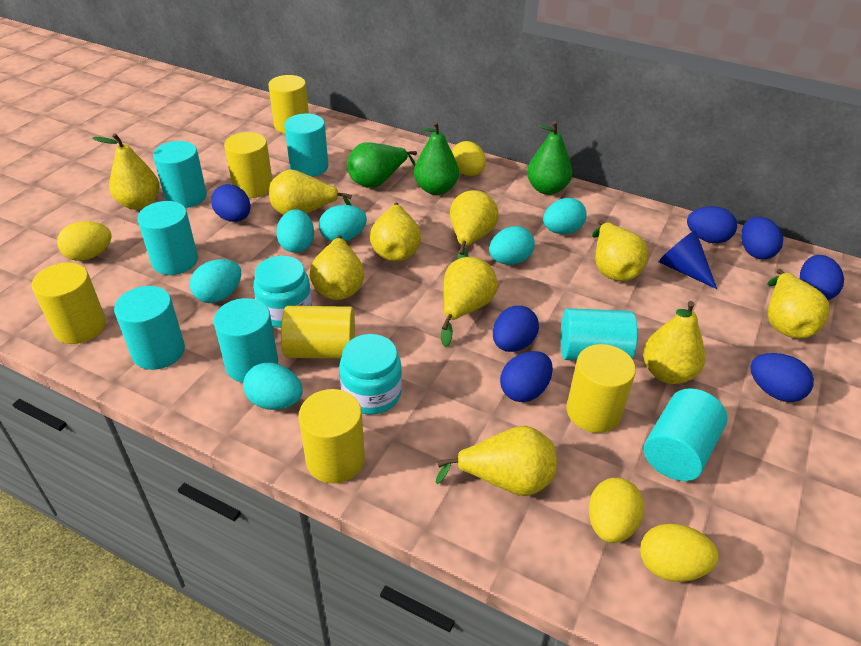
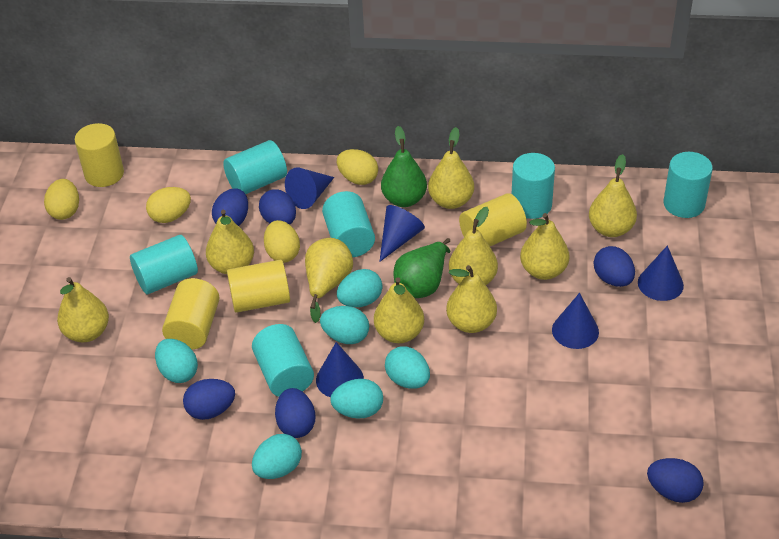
blue cone: 1 -> 5
blue egg: 7 -> 6
green pear: 3 -> 2
turquoise cylinder: 7 -> 6
turquoise jar: 2 -> 0
yellow cylinder: 6 -> 4
yellow pear: 10 -> 9

